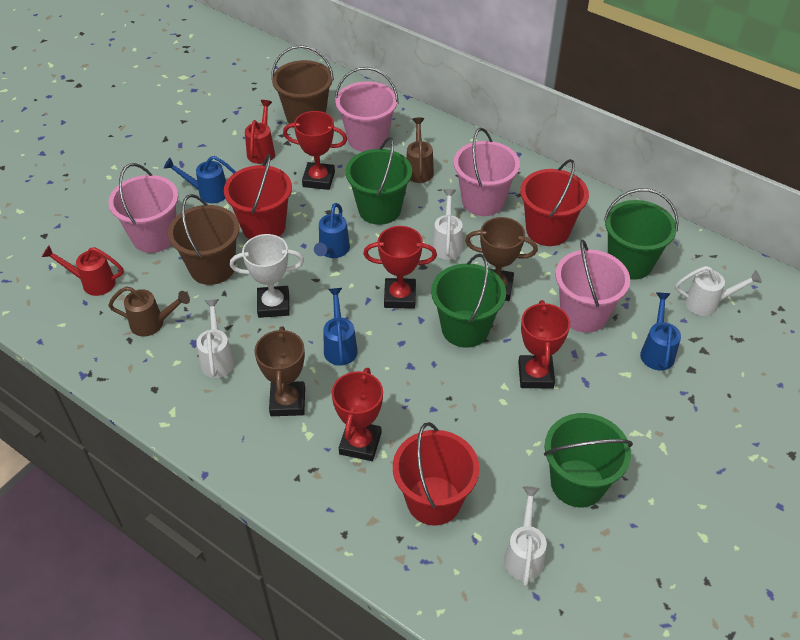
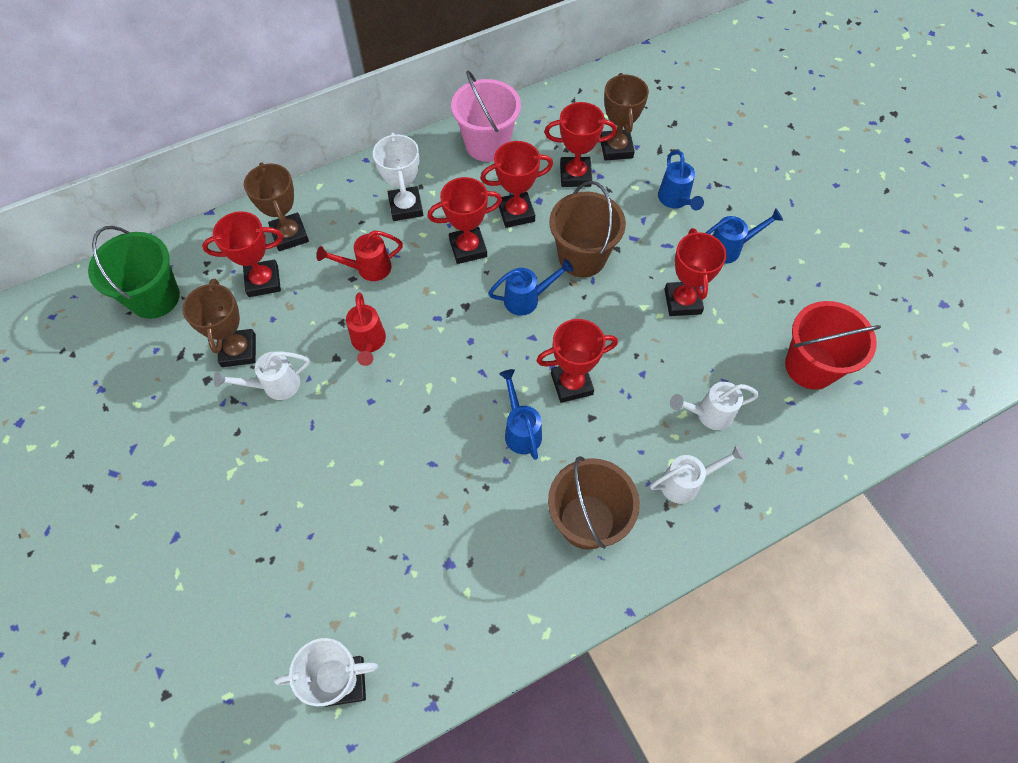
brown trophy: 2 -> 3
brown watering can: 2 -> 0
green bucket: 4 -> 1
pink bucket: 4 -> 1
red bucket: 3 -> 1
red trophy: 4 -> 6
white trophy: 1 -> 2
white watering can: 4 -> 3

